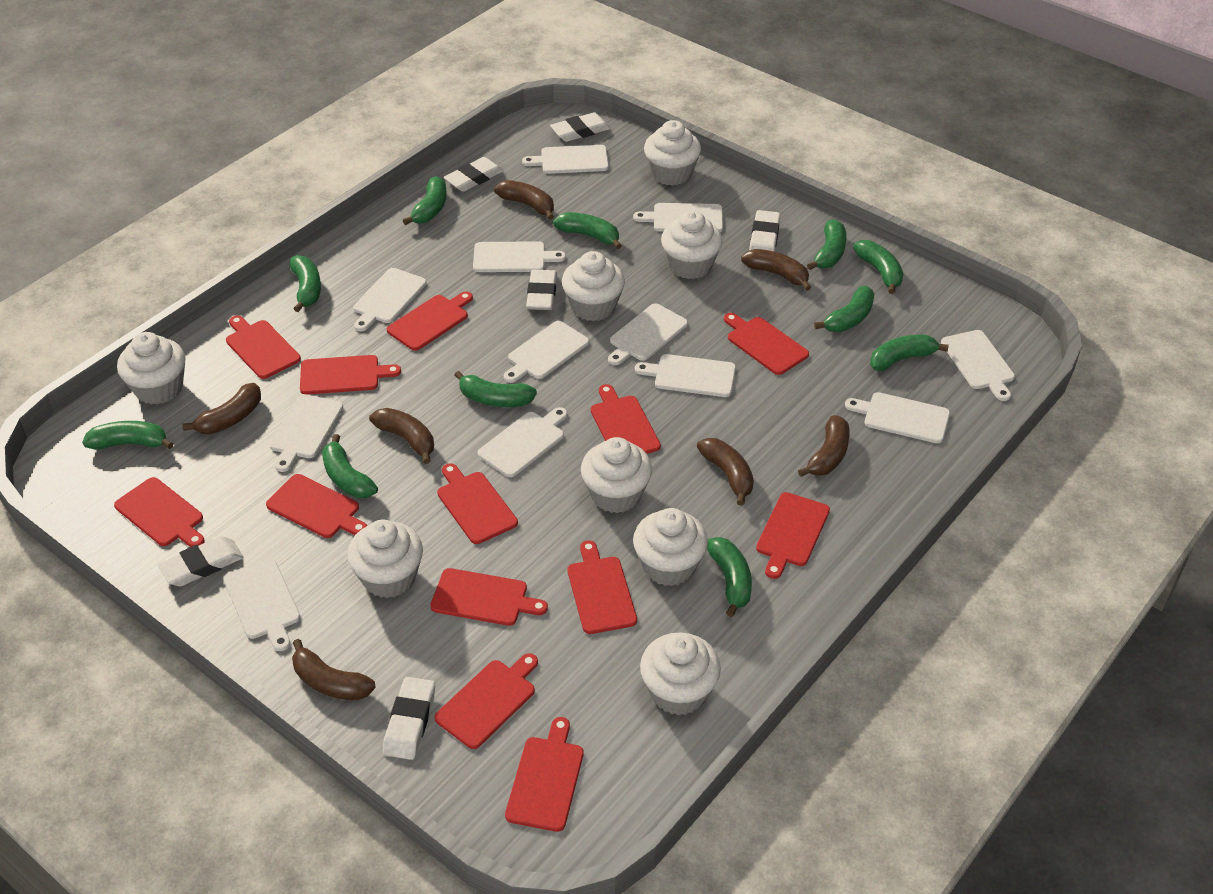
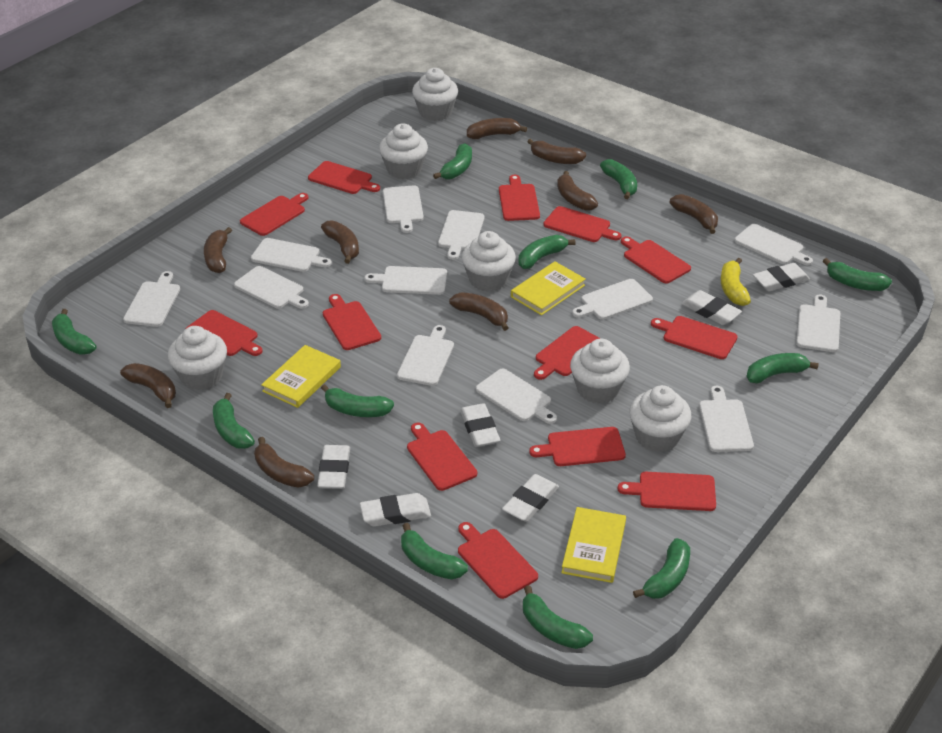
brown banana: 7 -> 9
white cupcake: 8 -> 6
yellow banana: 0 -> 1
yellow book: 0 -> 3

